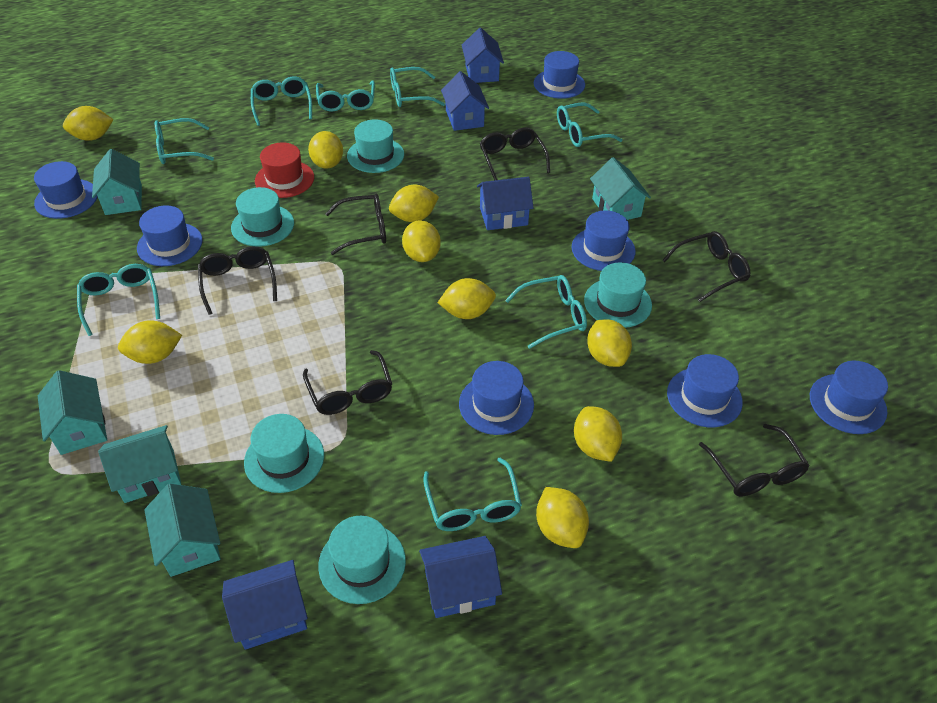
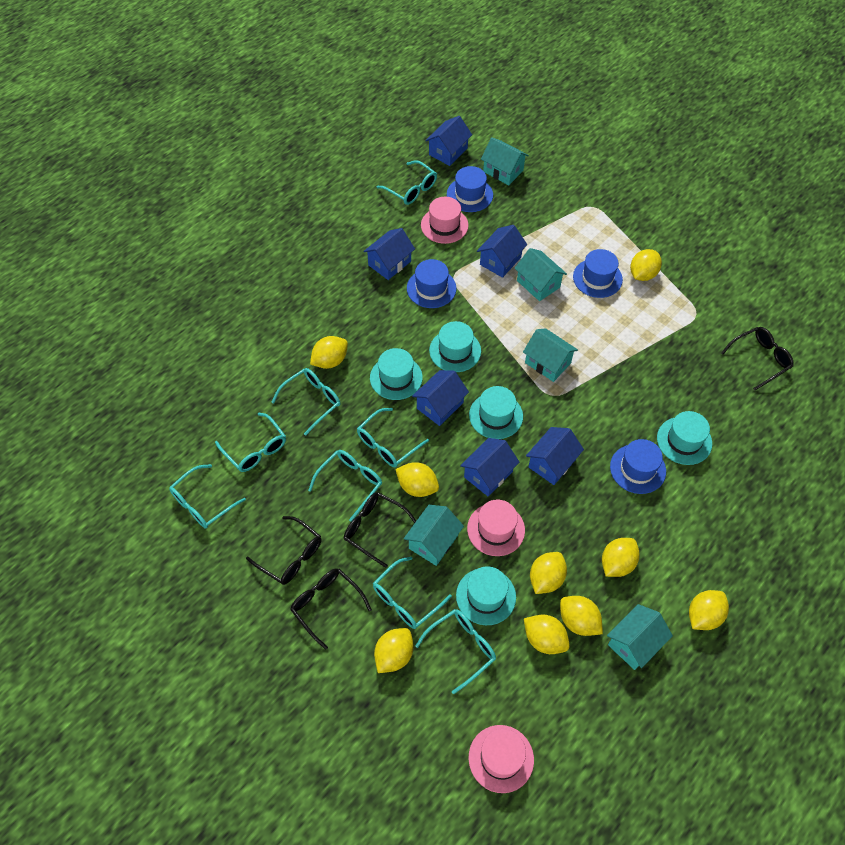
black glasses: 6 -> 4
blue hat: 7 -> 4
blue house: 5 -> 6
pink hat: 0 -> 3
red hat: 1 -> 0

